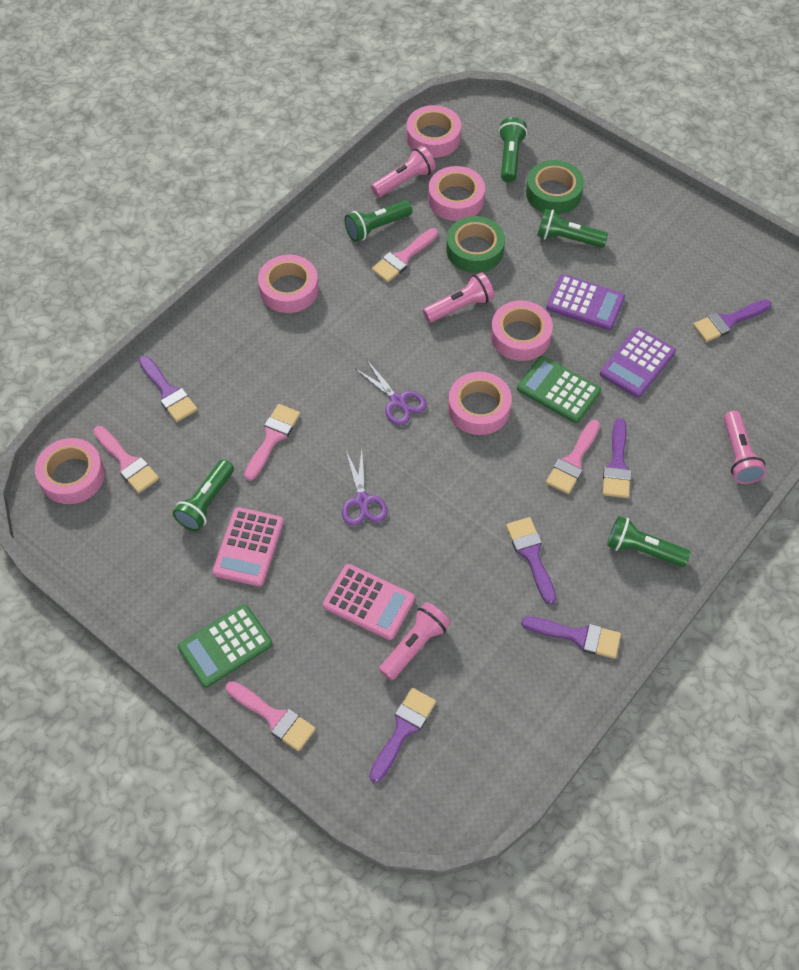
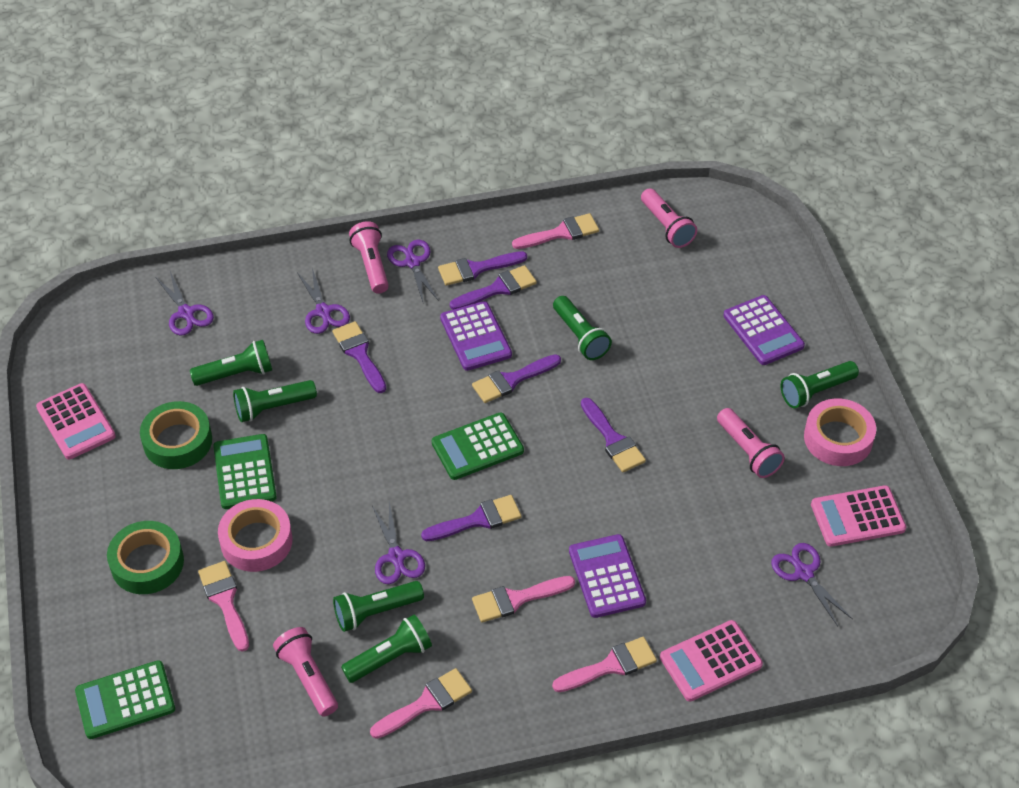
green calculator: 2 -> 3
green flashlight: 5 -> 6
pink calculator: 2 -> 3
pink tape: 6 -> 2
purple calculator: 2 -> 3
purple scissors: 2 -> 5

